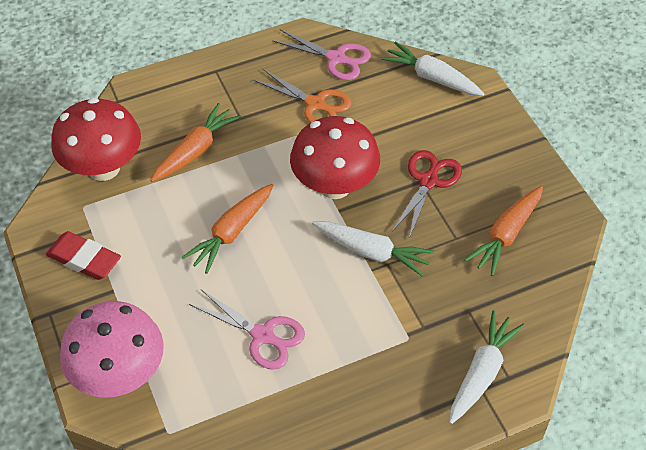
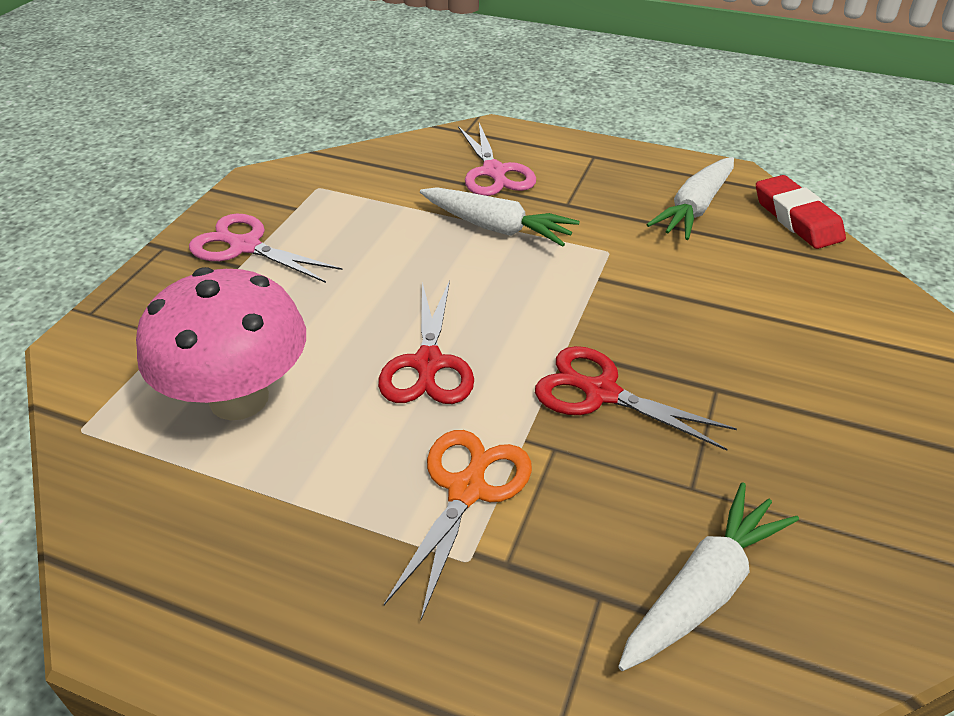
orange carrot: 3 -> 0
red mushroom: 2 -> 0
red scissors: 1 -> 2

